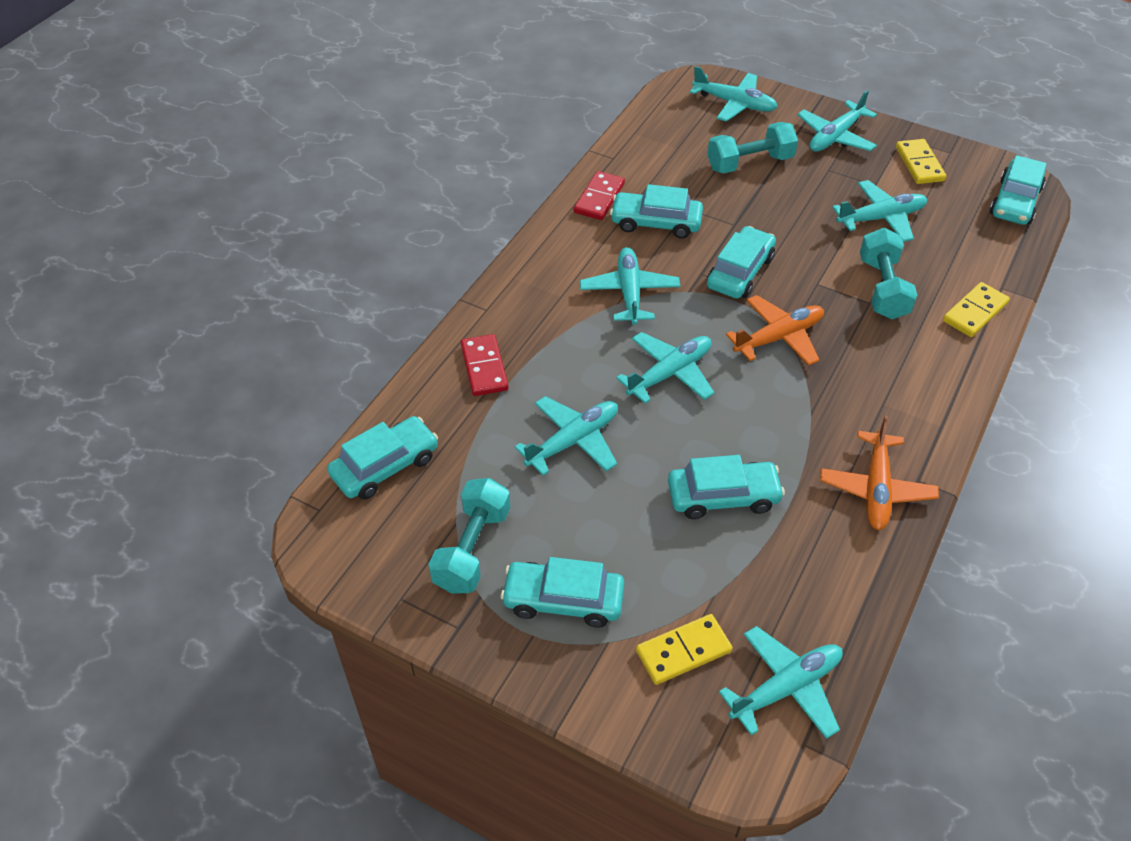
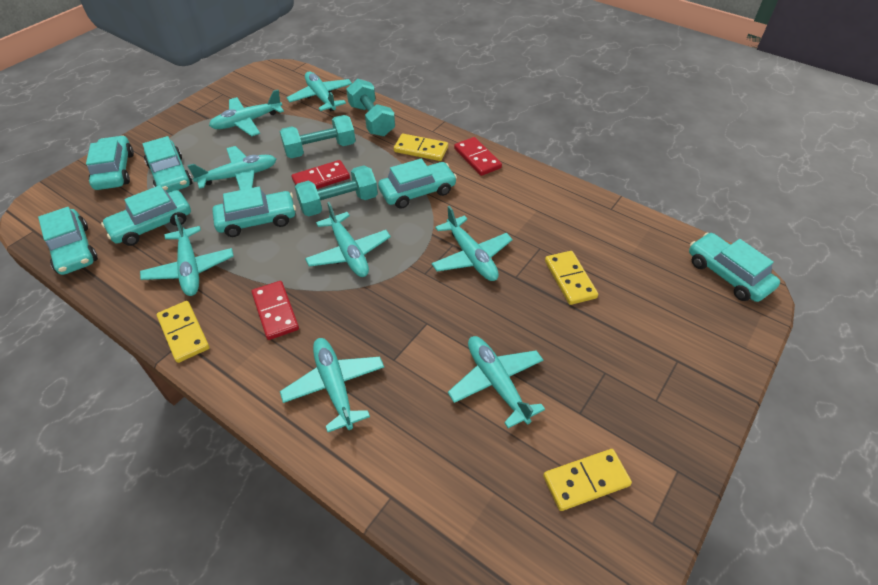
orange plane: 2 -> 0
red domino: 2 -> 3
turquoise car: 6 -> 7
turquoise plane: 7 -> 8
yellow domino: 3 -> 4

